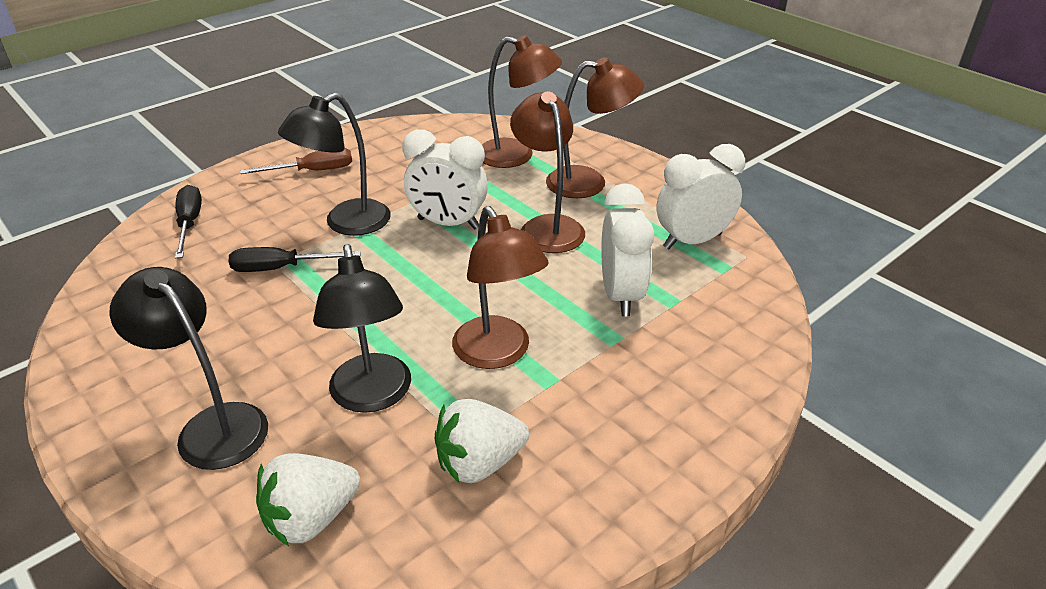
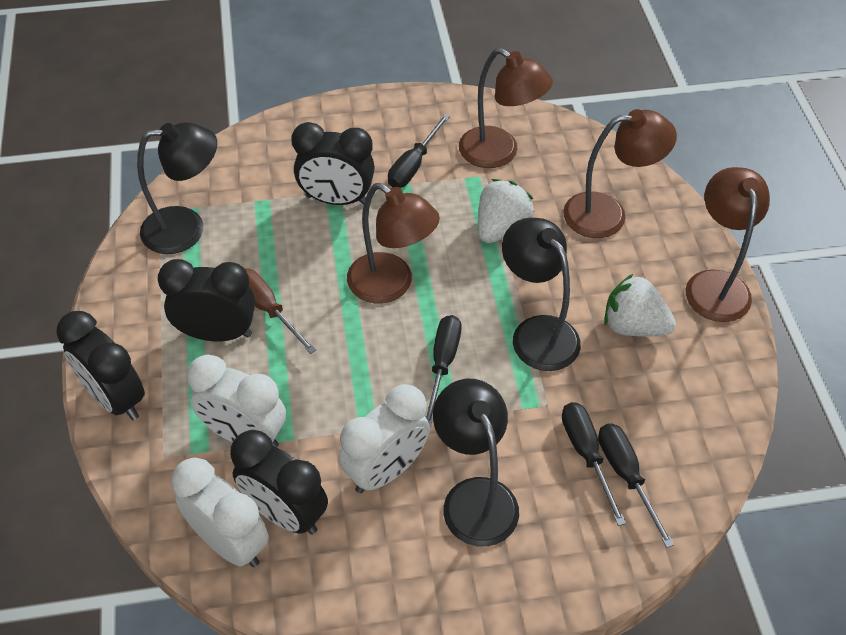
black clock: 0 -> 4
black screwdriver: 2 -> 4

